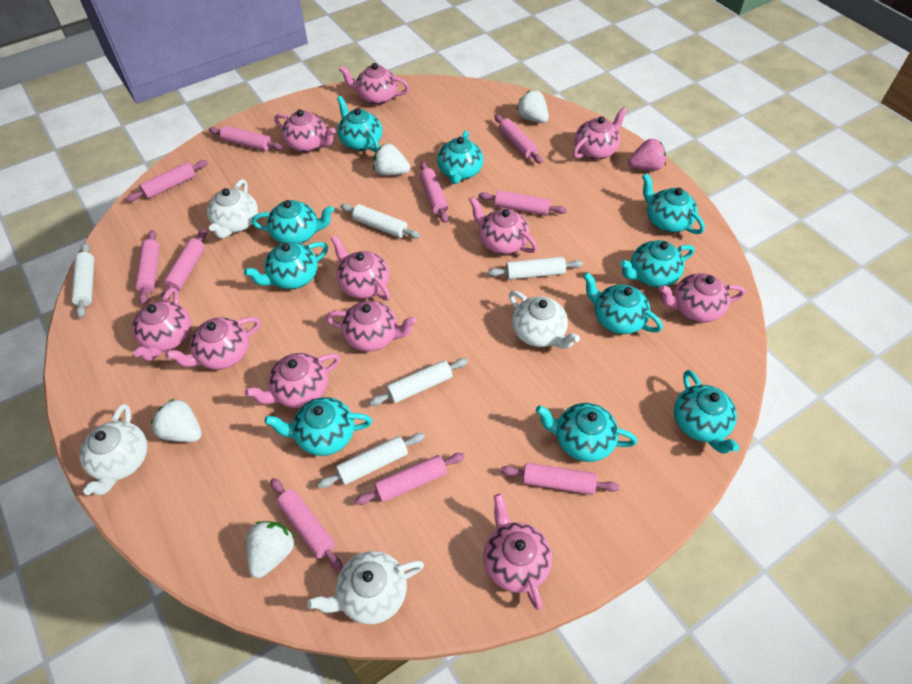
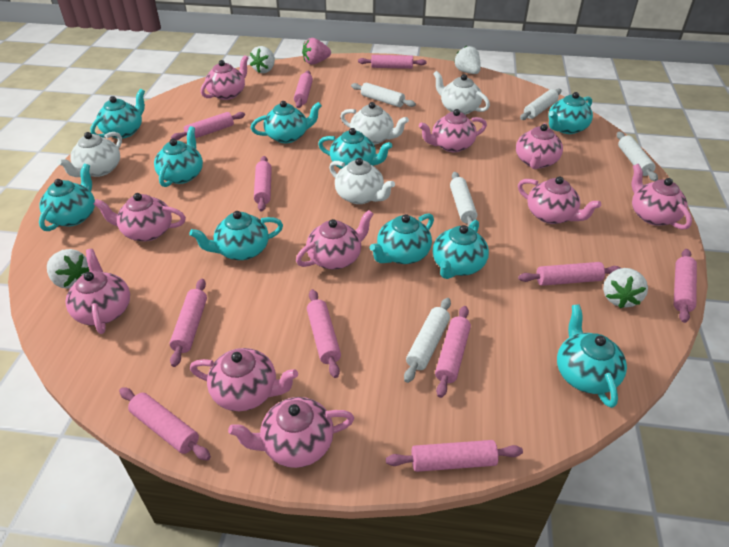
pink rolling pin: 10 -> 11
pink teapot: 11 -> 10

